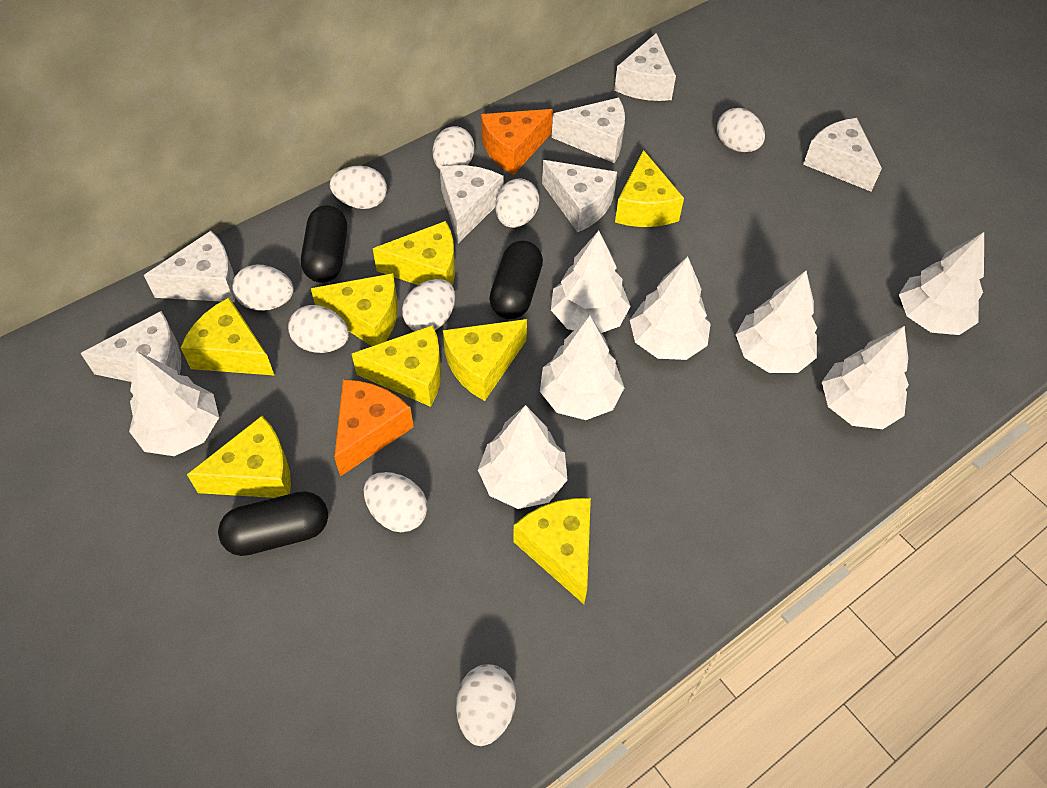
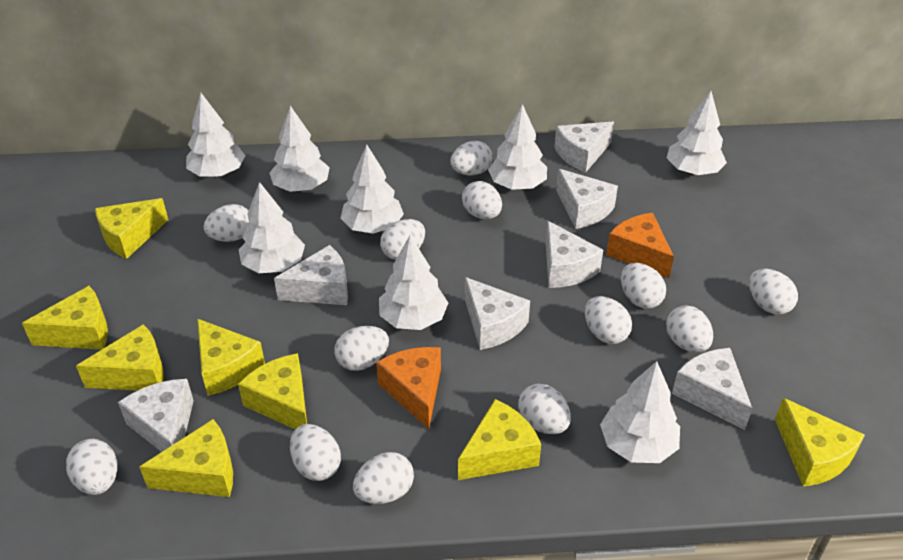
black capsule: 3 -> 0
white egg: 9 -> 13

